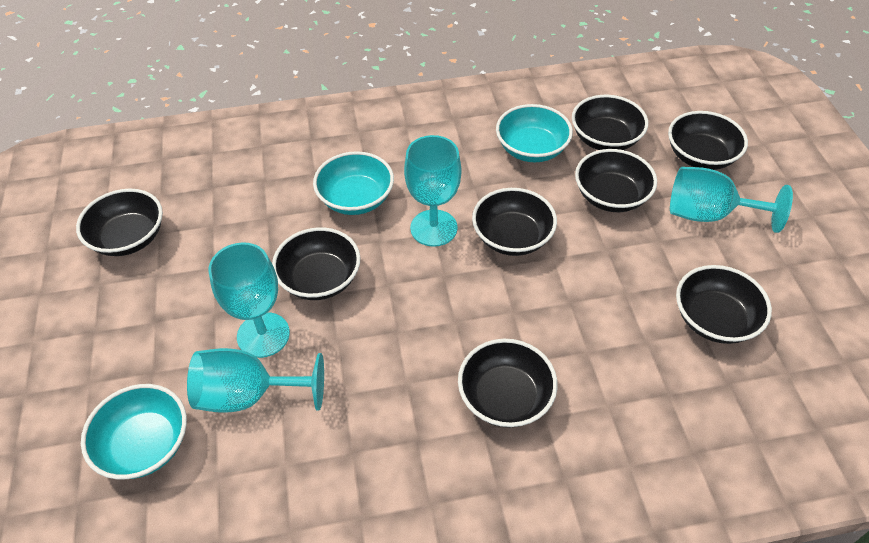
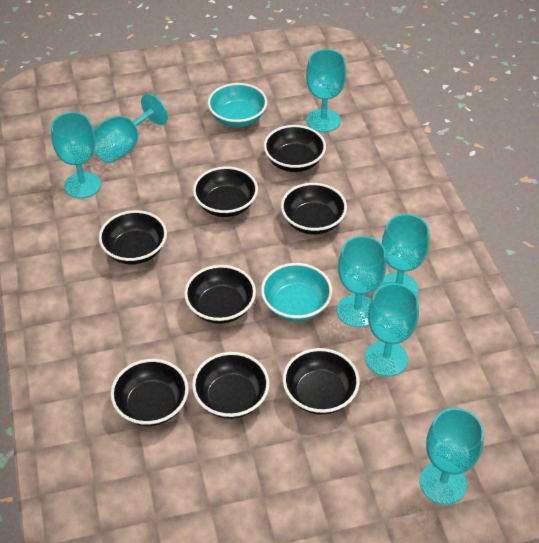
turquoise bowl: 3 -> 2
turquoise goblet: 4 -> 7

